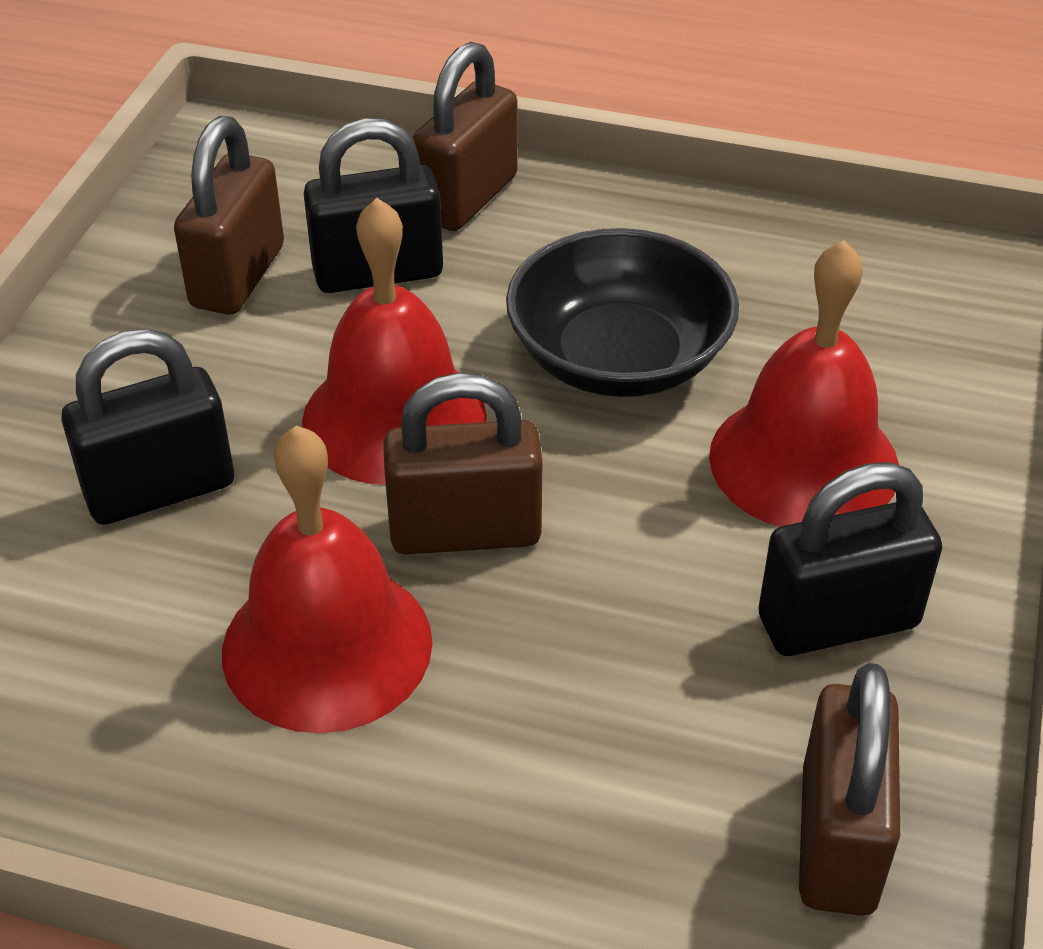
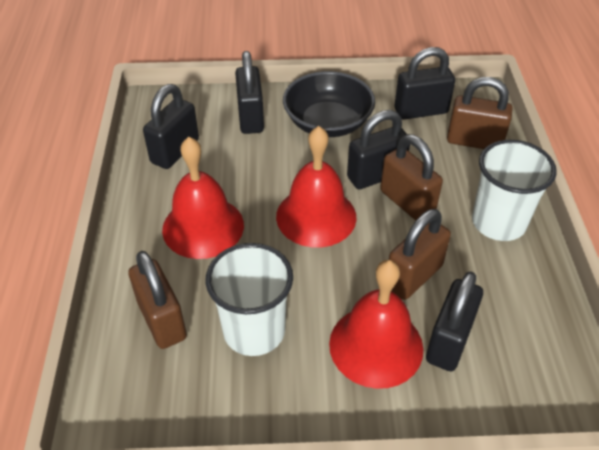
black padlock: 3 -> 5
white cup: 0 -> 2

